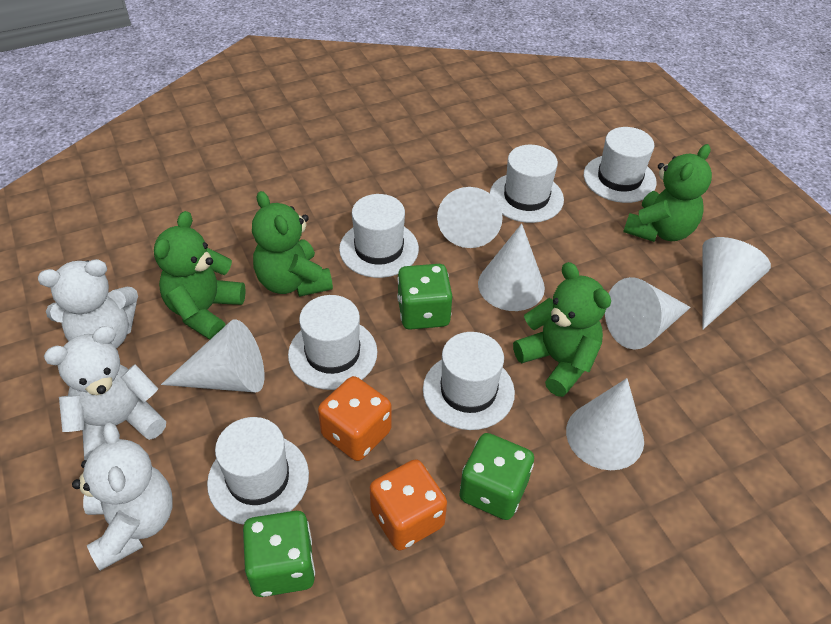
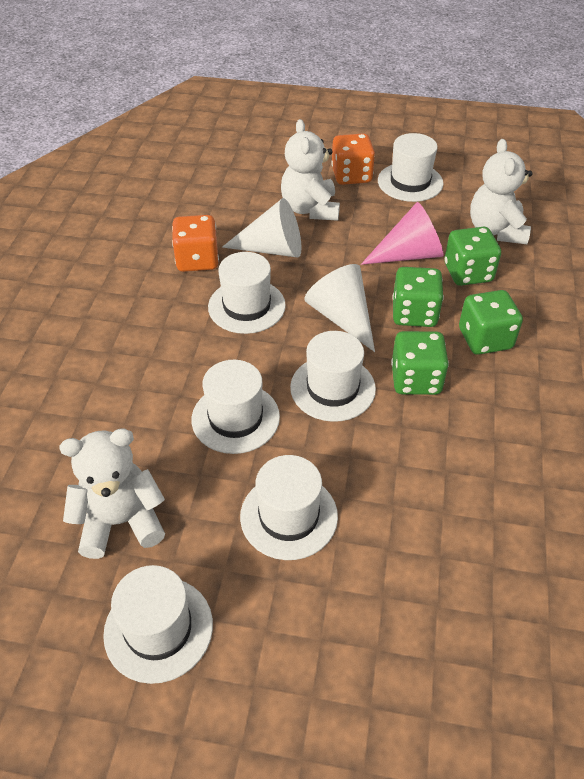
green dice: 3 -> 4
green teddy bear: 4 -> 0
pink cone: 0 -> 1
white cone: 6 -> 2

